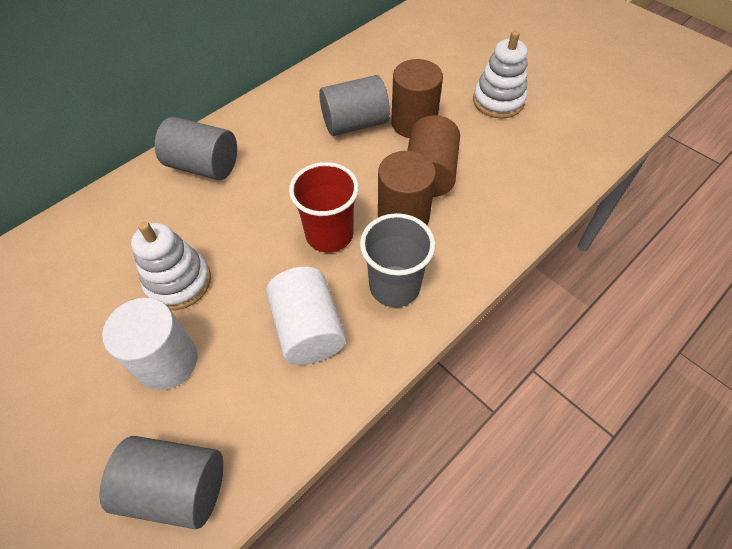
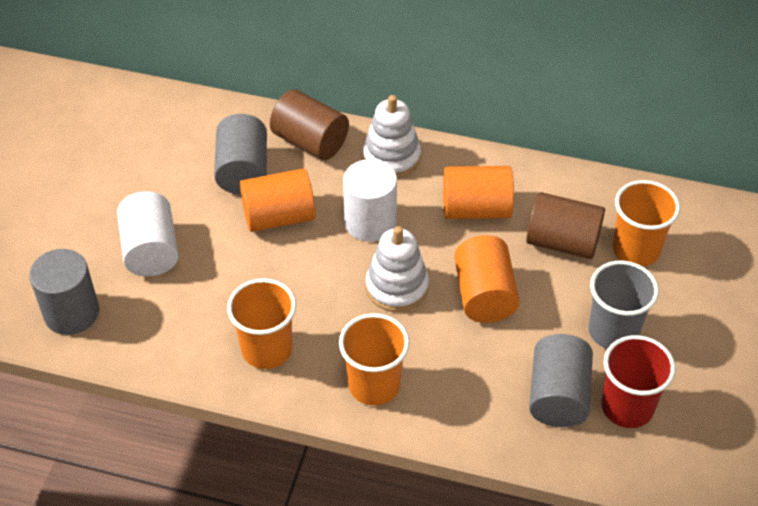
brown cylinder: 3 -> 2
orange cup: 0 -> 3
orange cylinder: 0 -> 3

